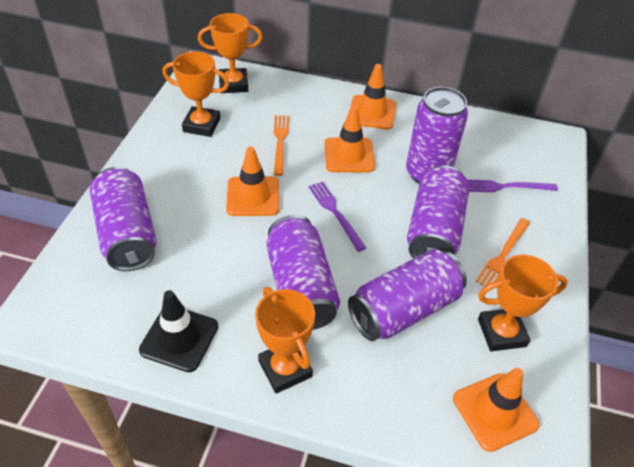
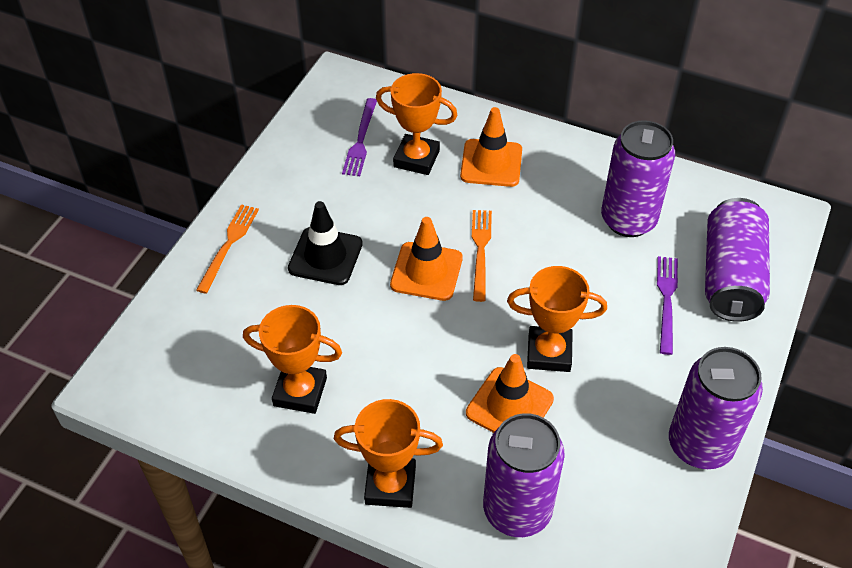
orange traffic cone: 4 -> 3
purple can: 5 -> 4

